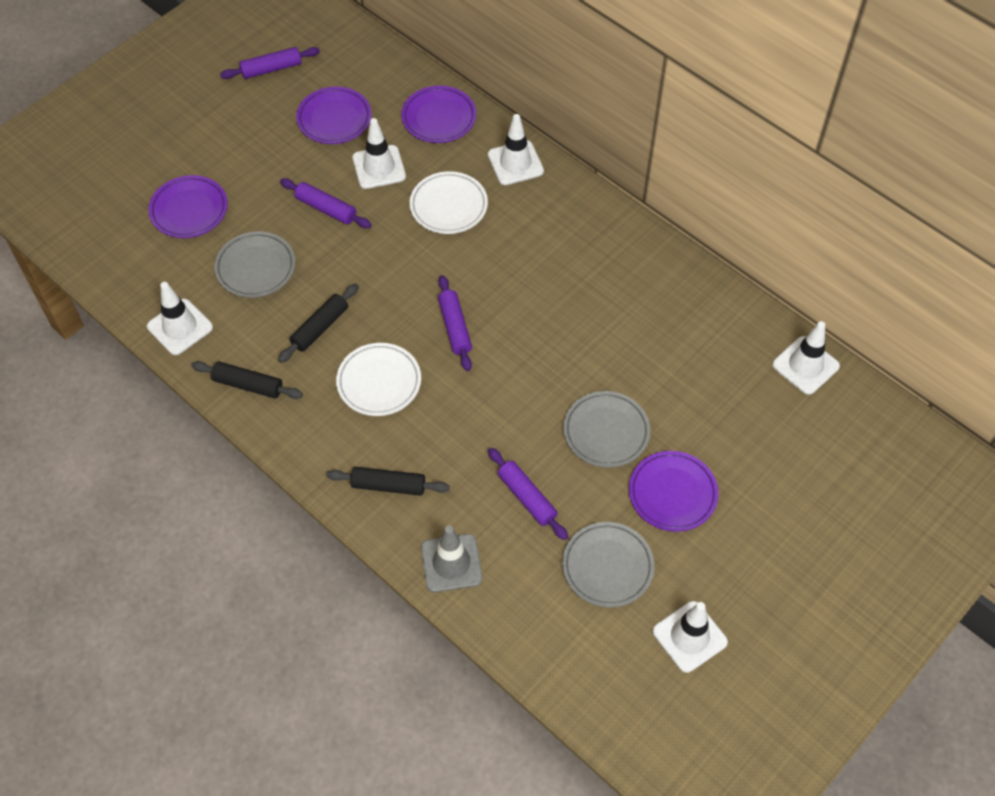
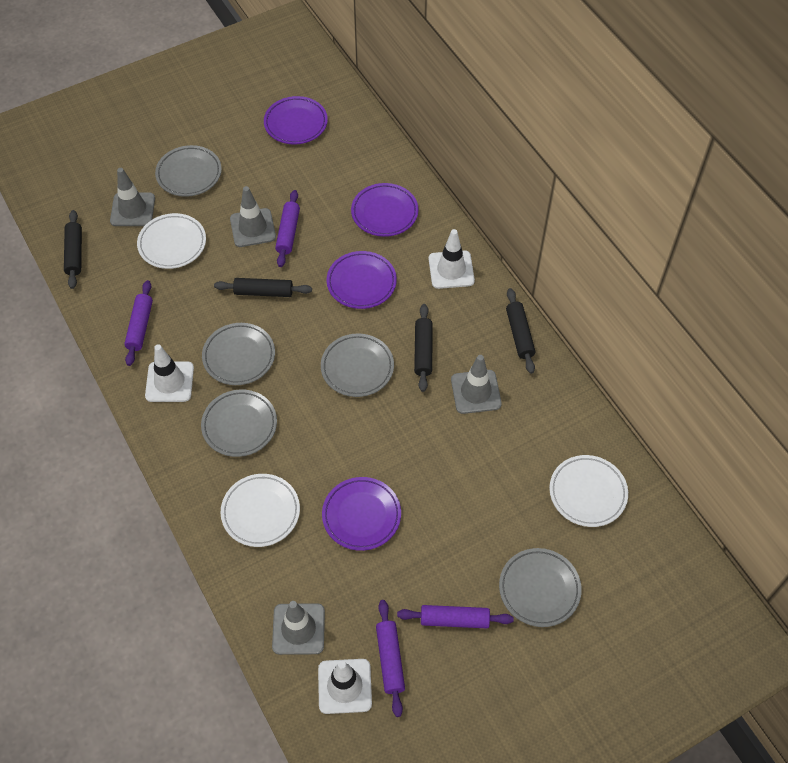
black rolling pin: 3 -> 4
grey plate: 3 -> 5
grey traffic cone: 1 -> 4
white plate: 2 -> 3
white traffic cone: 5 -> 3

